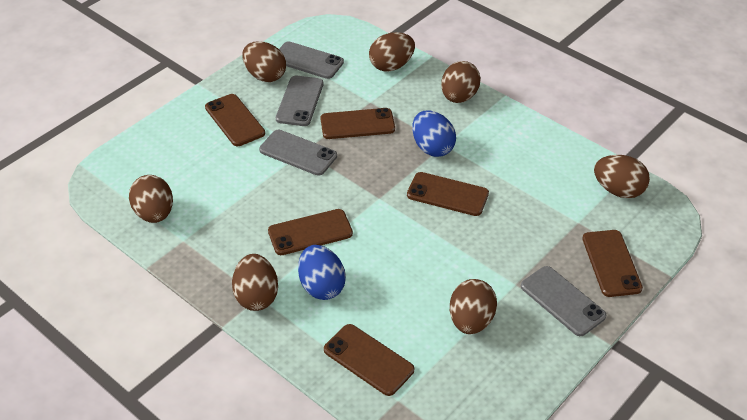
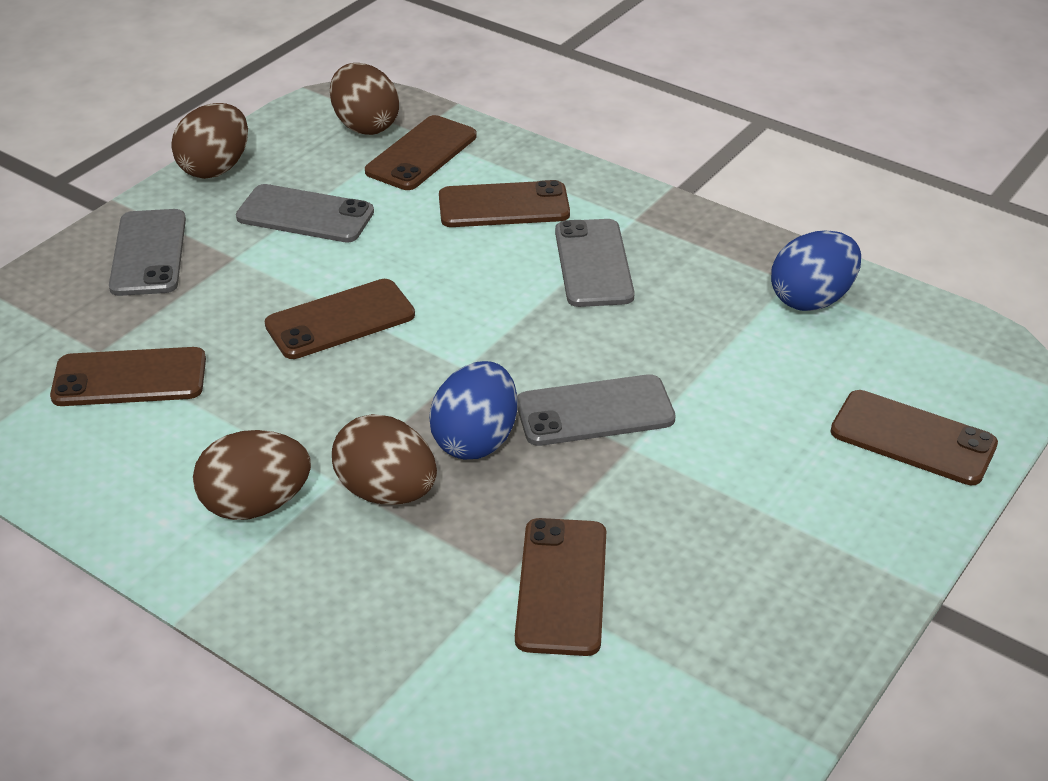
brown egg: 7 -> 4

